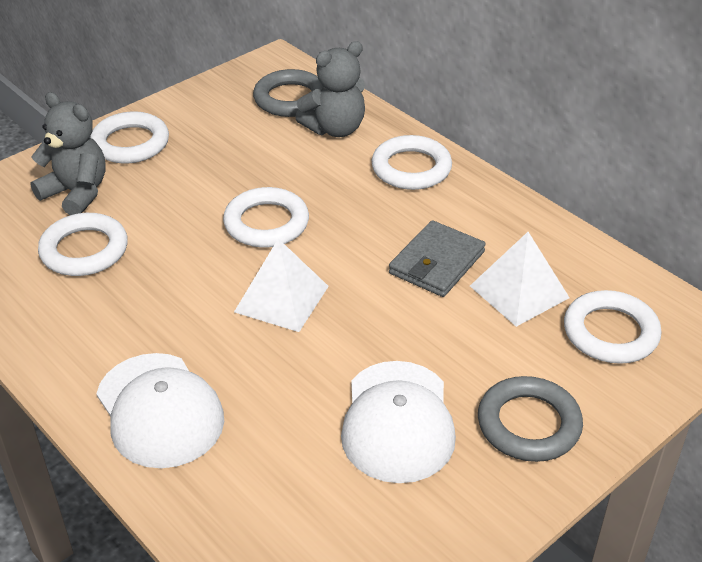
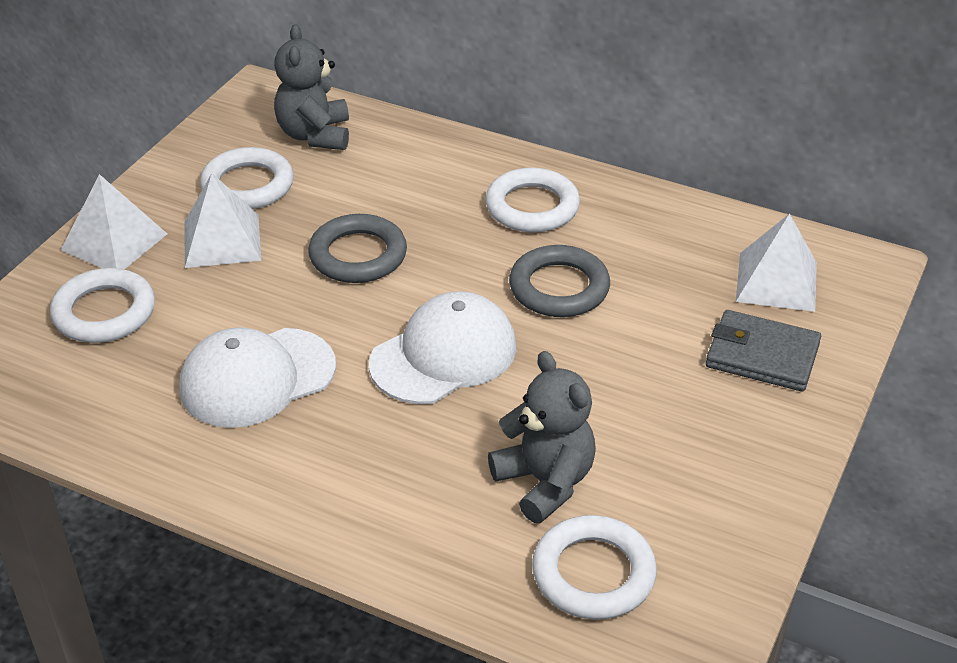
white pyramid: 2 -> 3
white ring: 5 -> 4

